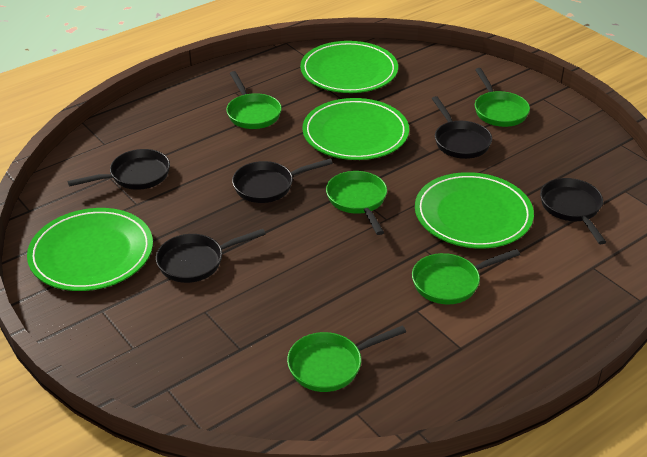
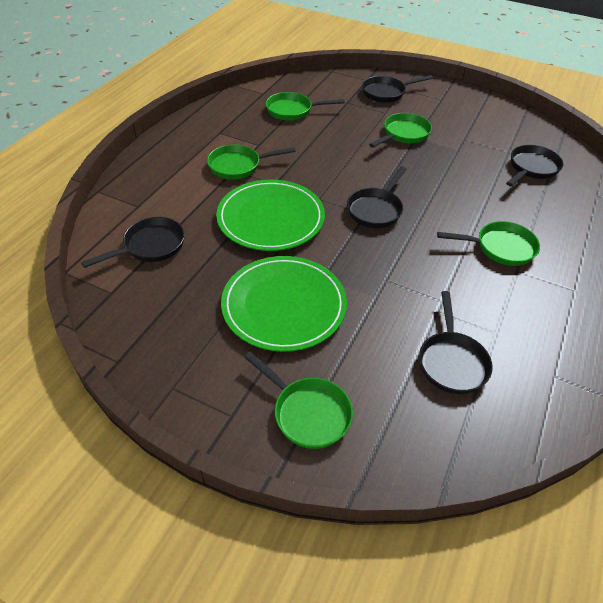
green plate: 4 -> 2

